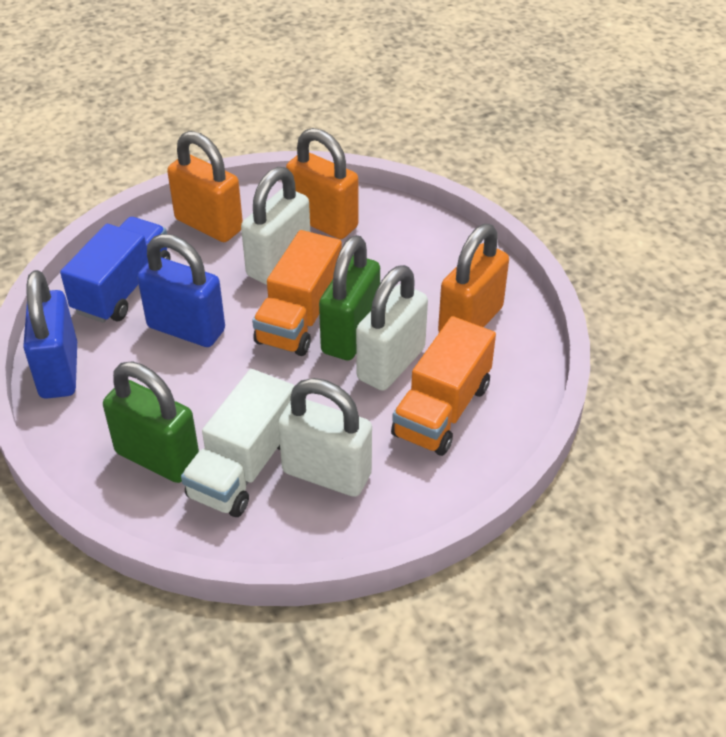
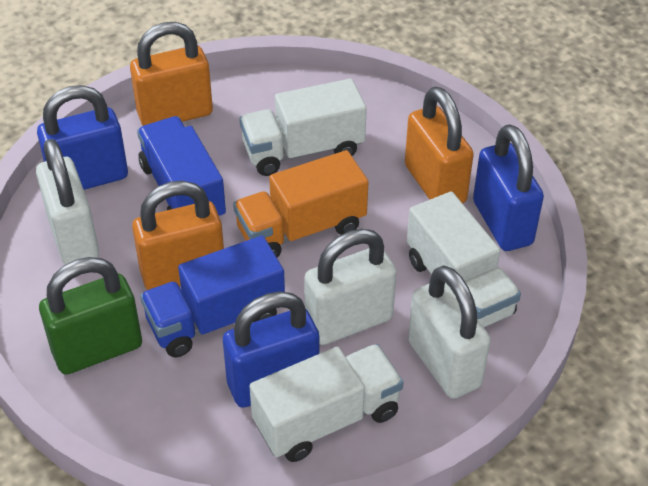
blue padlock: 2 -> 3
blue truck: 1 -> 2
green padlock: 2 -> 1
orange truck: 2 -> 1
white truck: 1 -> 3

